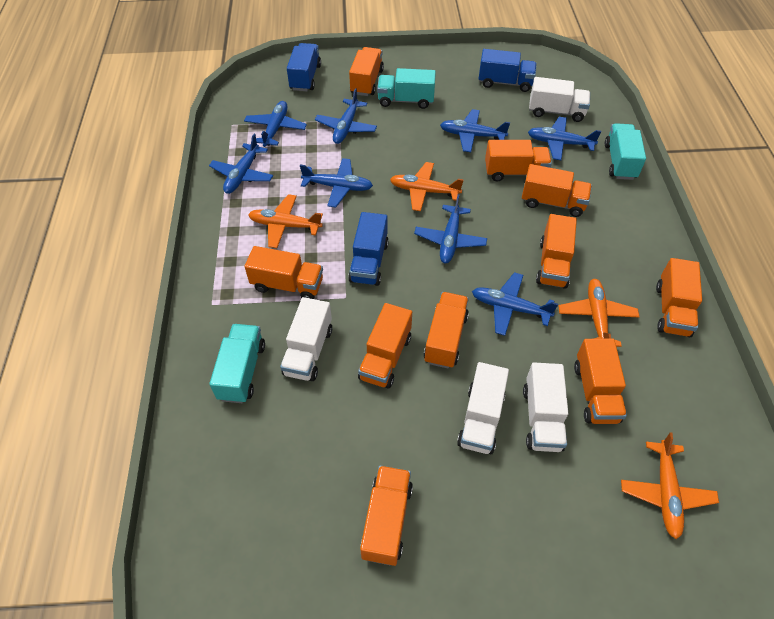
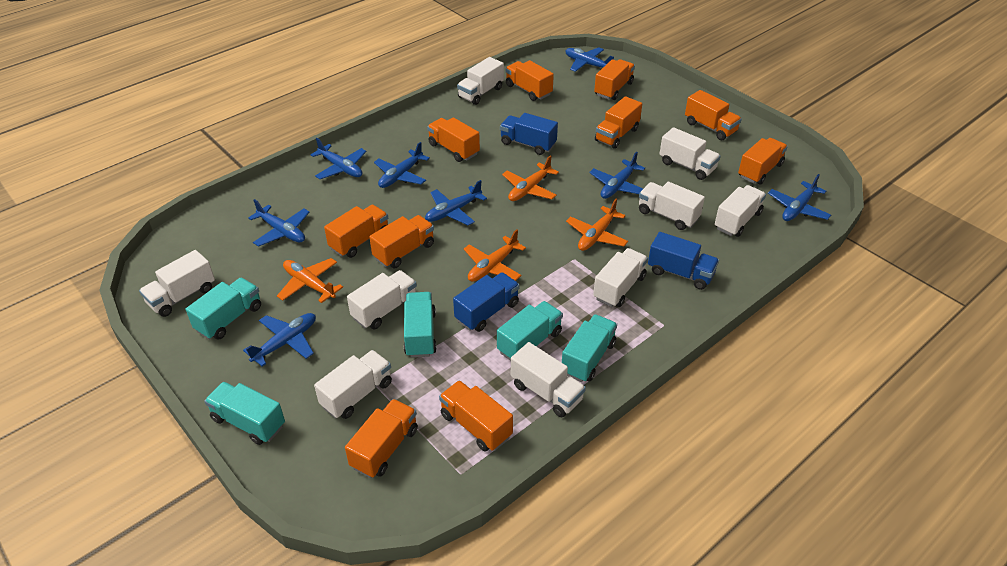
turquoise truck: 3 -> 5
white truck: 4 -> 9

